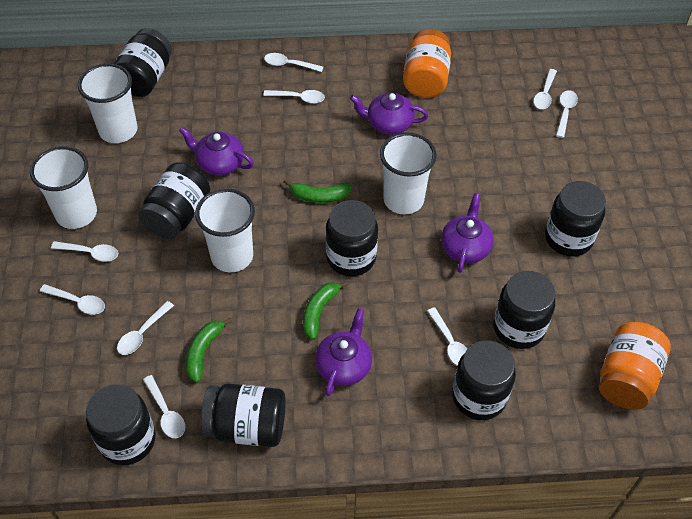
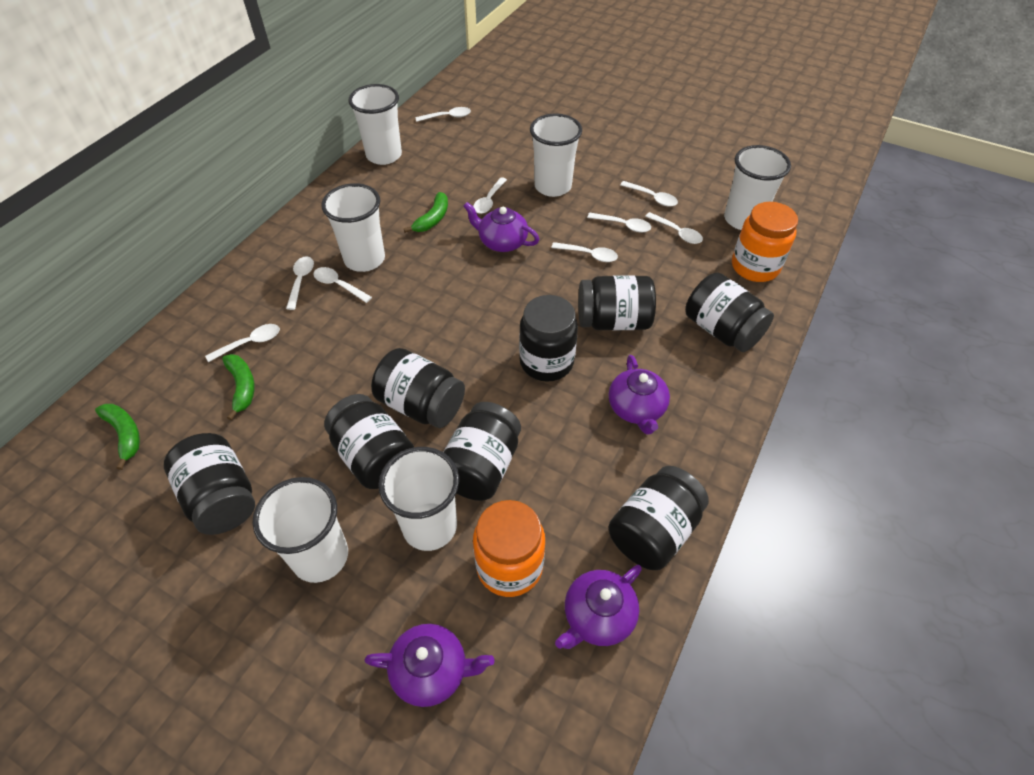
white cup: 4 -> 6

